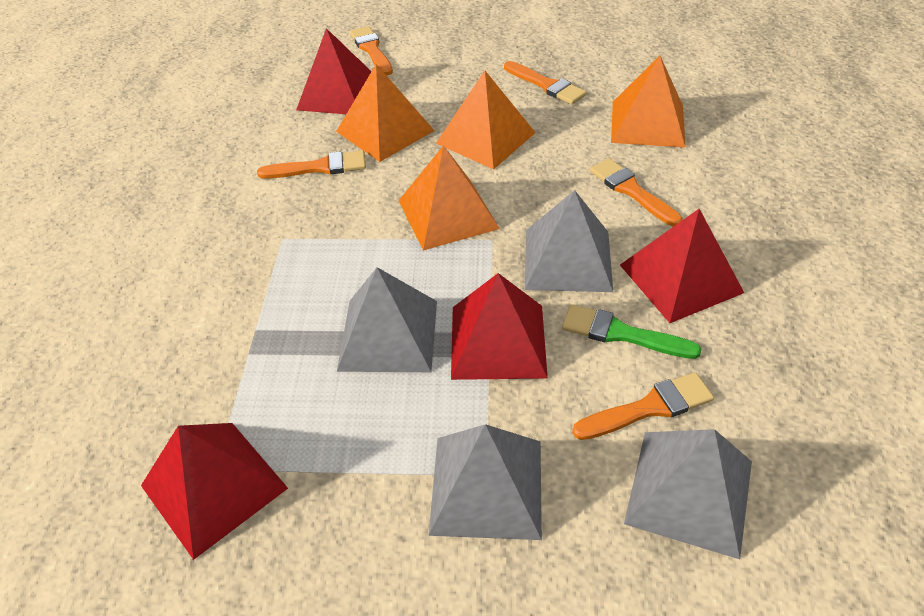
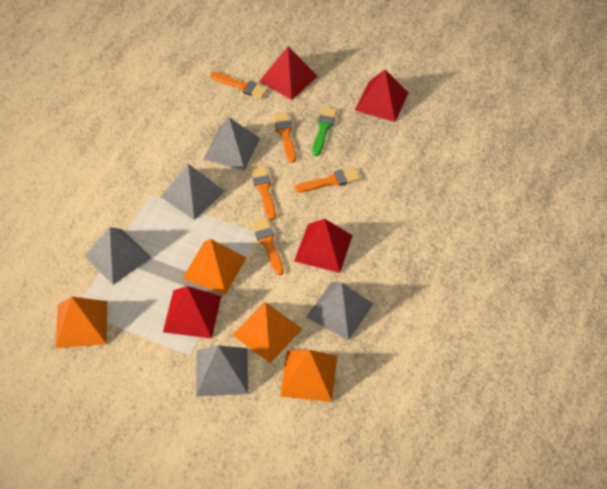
grey pyramid: 4 -> 5

